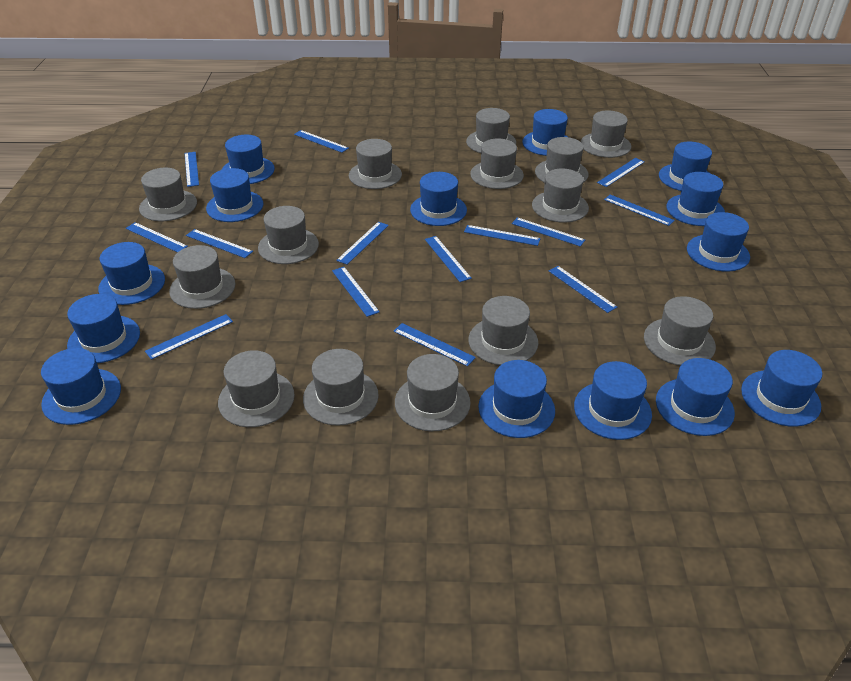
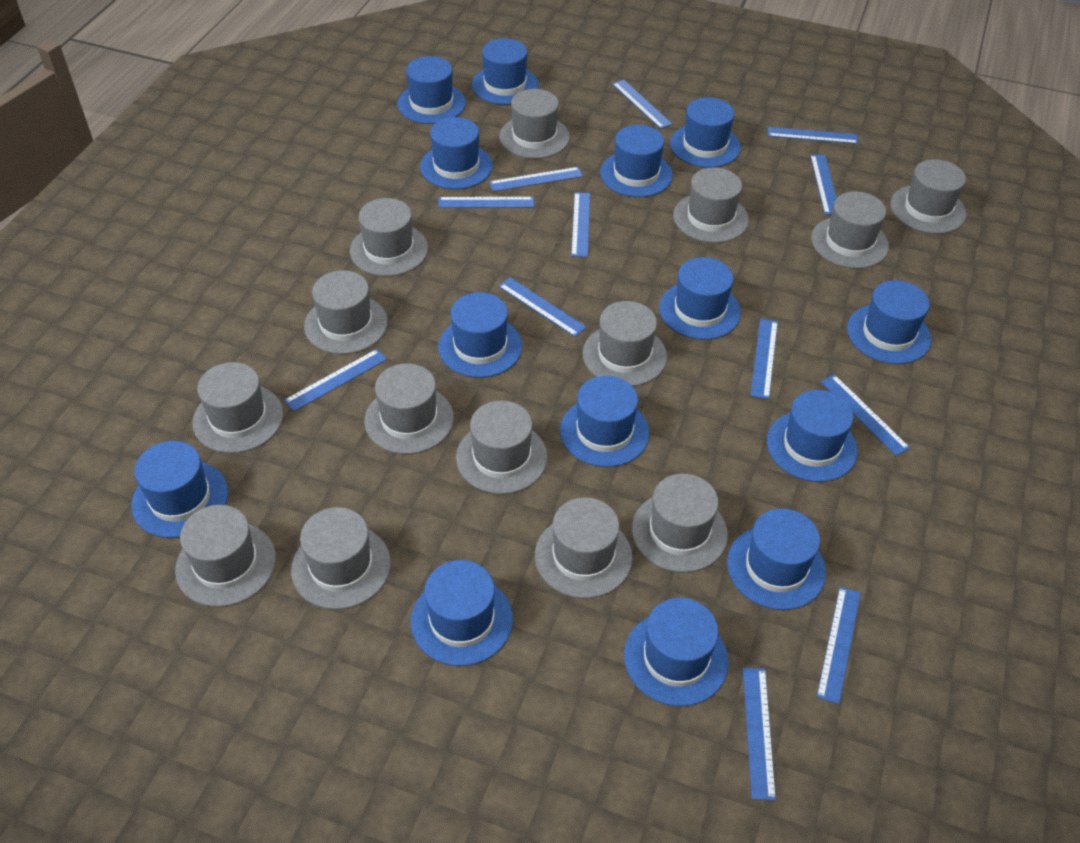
blue ruler: 14 -> 12

